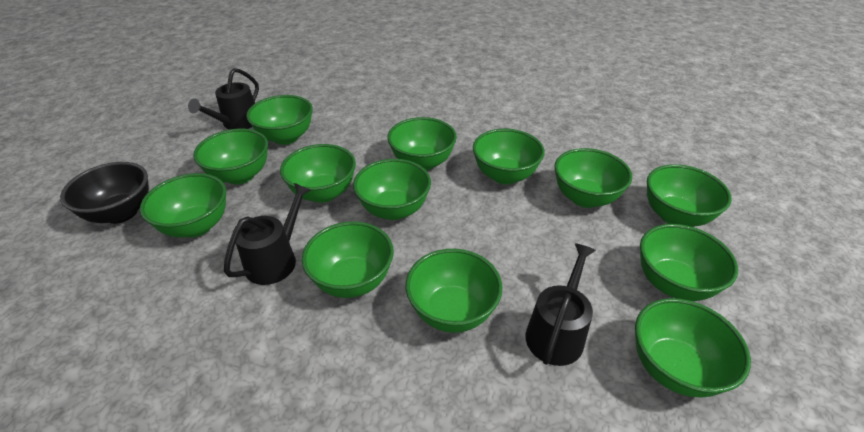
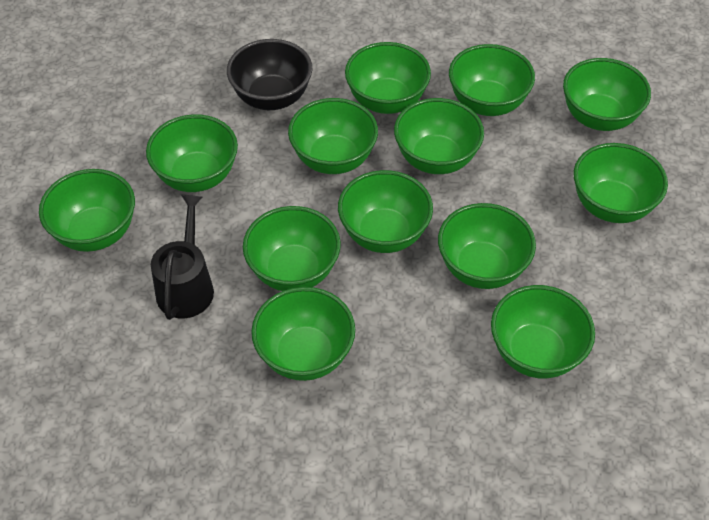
black watering can: 3 -> 1

